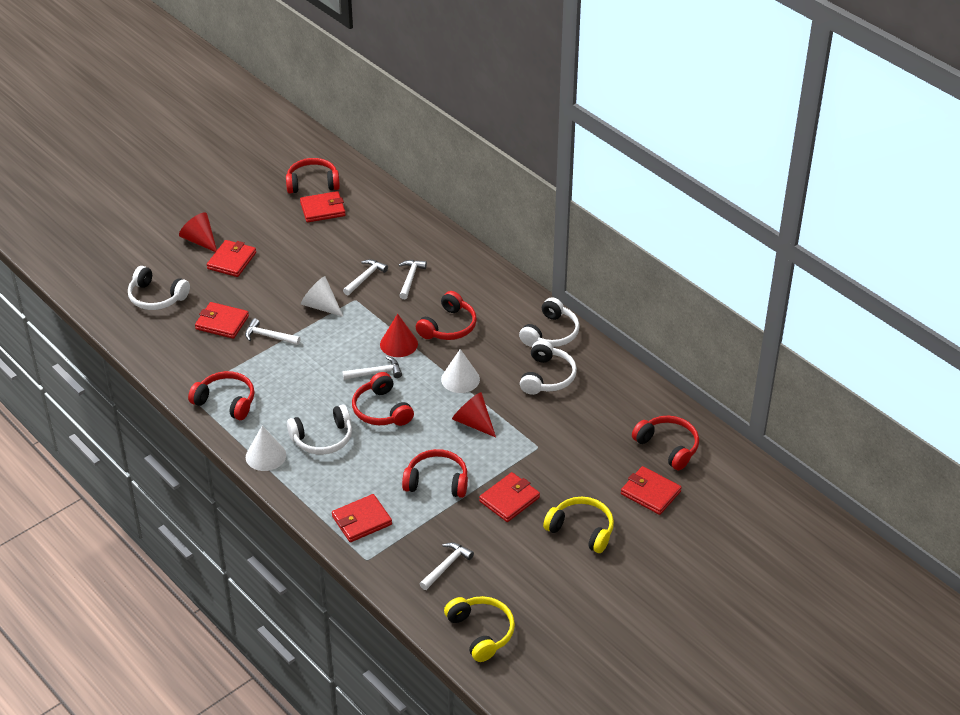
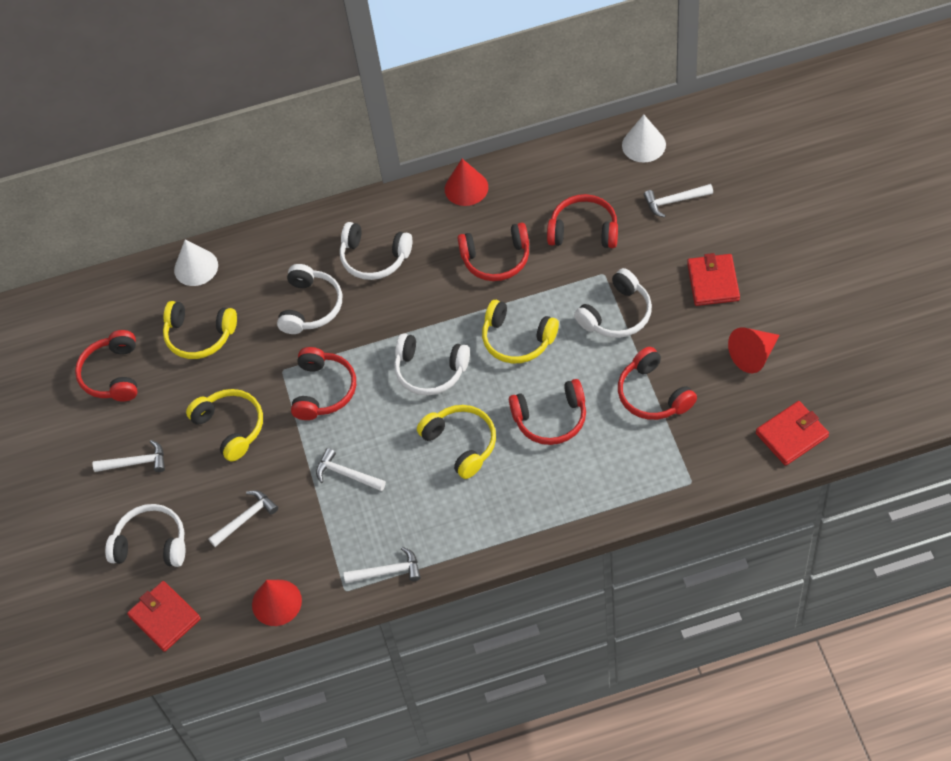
red wallet: 6 -> 3
white cone: 3 -> 2
white headphones: 4 -> 5
yellow headphones: 2 -> 4

